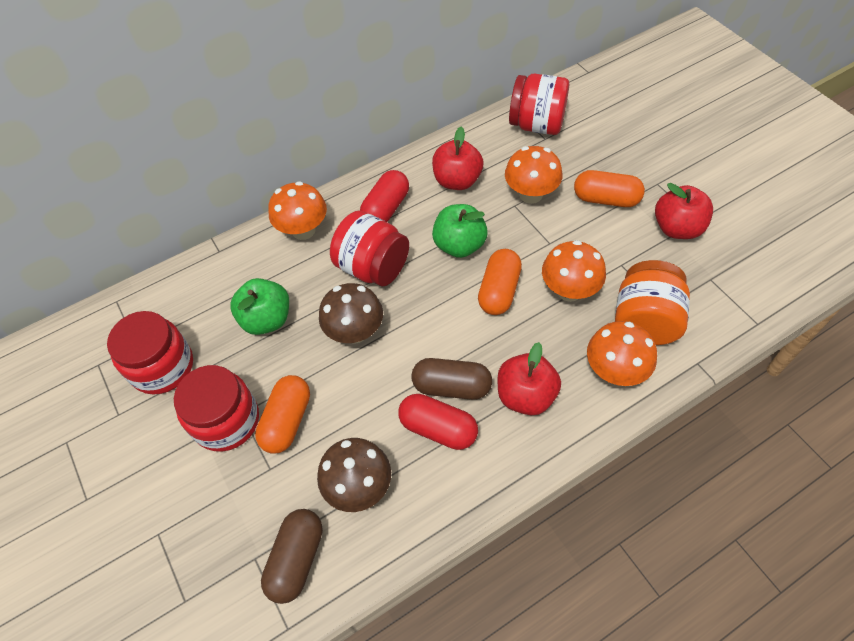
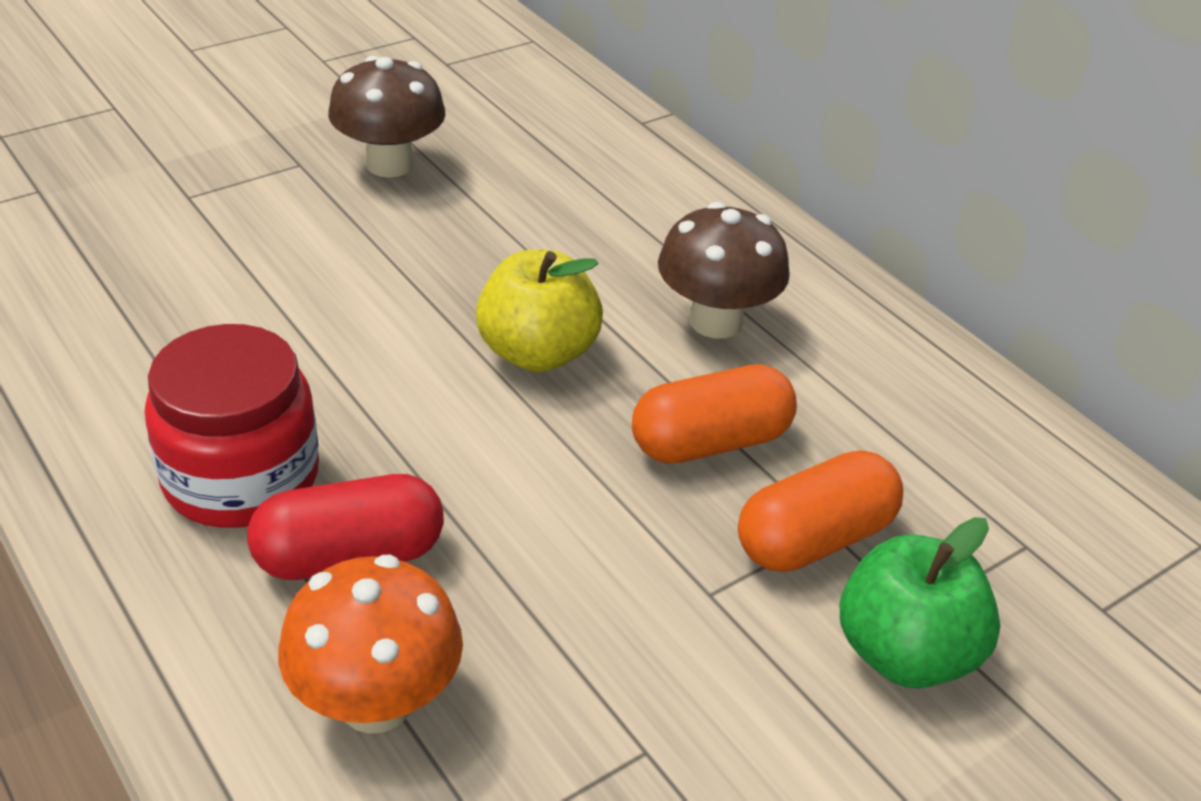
brown capsule: 2 -> 0
green apple: 2 -> 1
orange capsule: 3 -> 2
orange jar: 1 -> 0
orange mushroom: 4 -> 1
red apple: 3 -> 0
red capsule: 2 -> 1
red jar: 4 -> 1
yellow apple: 0 -> 1

